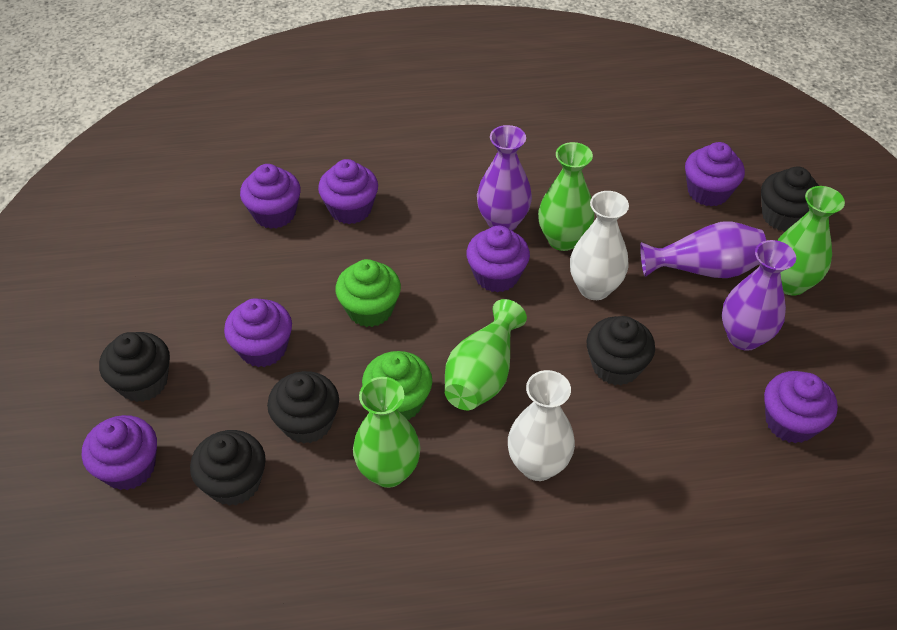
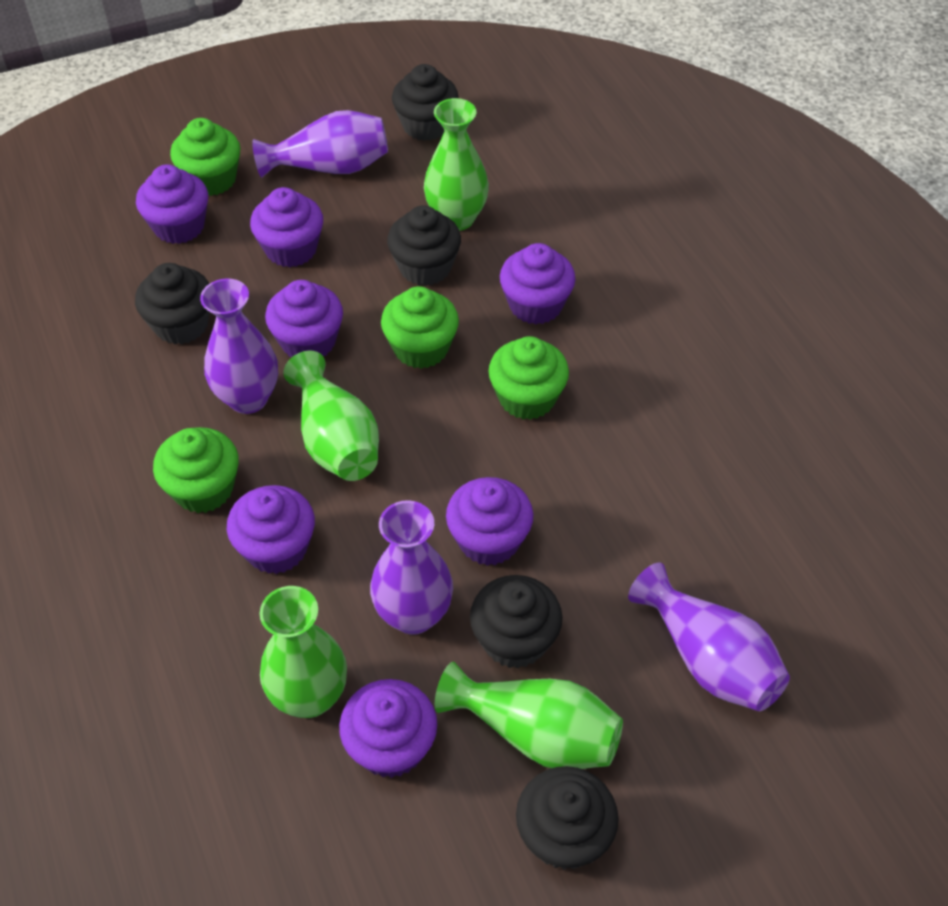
green cupcake: 2 -> 4
purple vase: 3 -> 4
white vase: 2 -> 0

